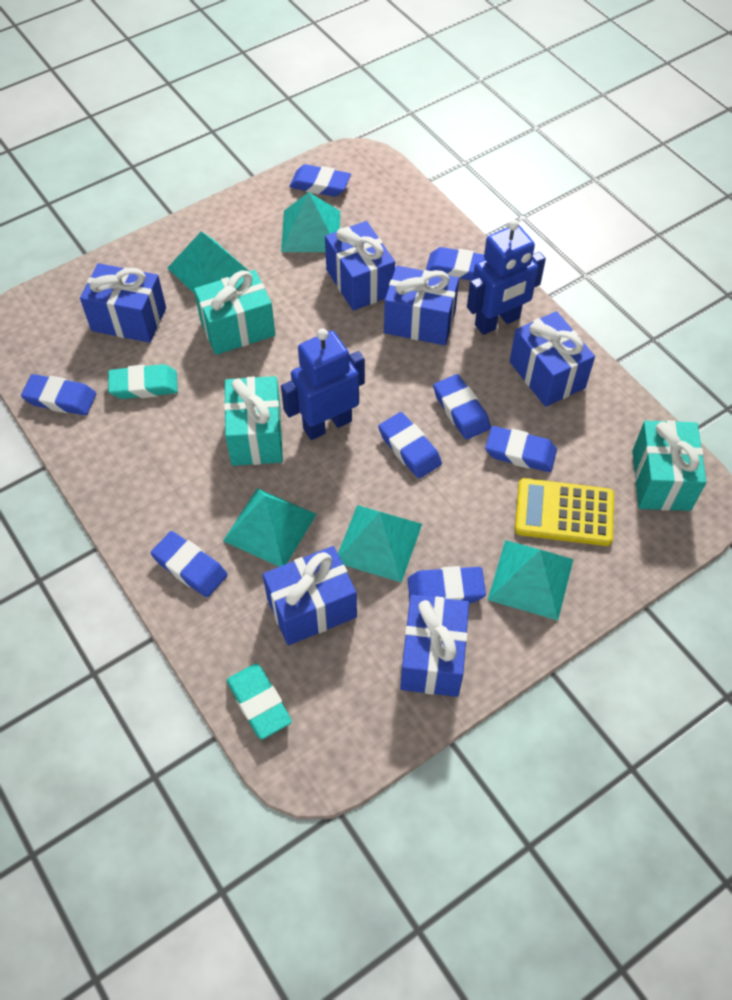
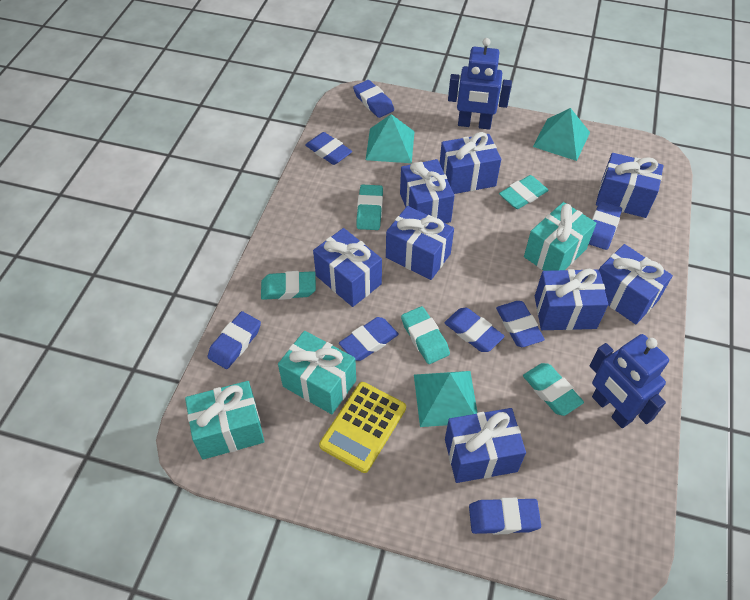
blue gift: 6 -> 8
turquoise eraser: 2 -> 5
turquoise pyramid: 5 -> 3

